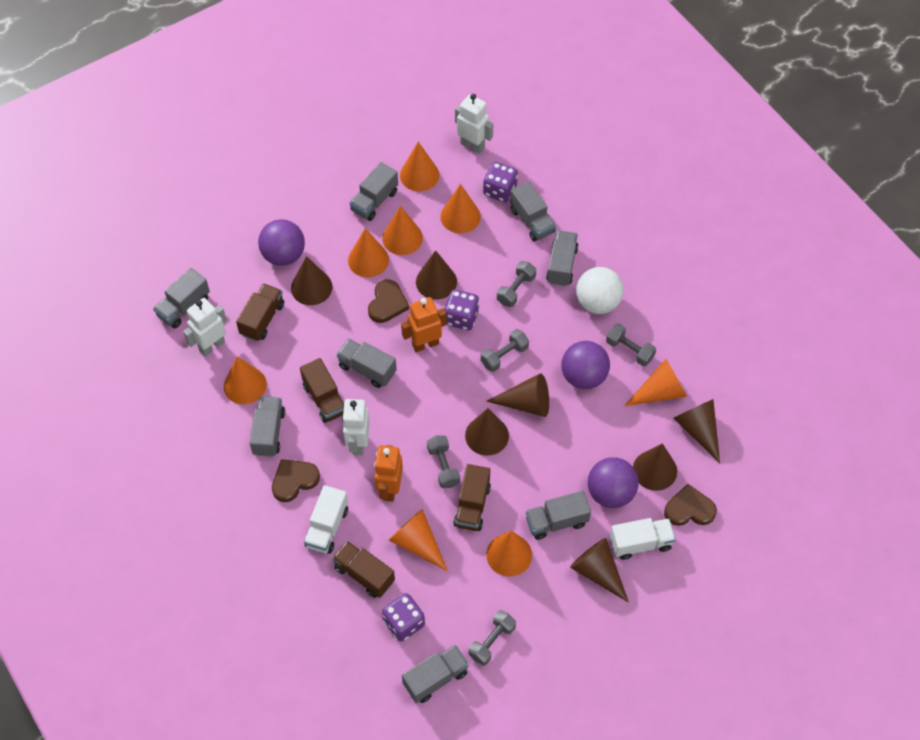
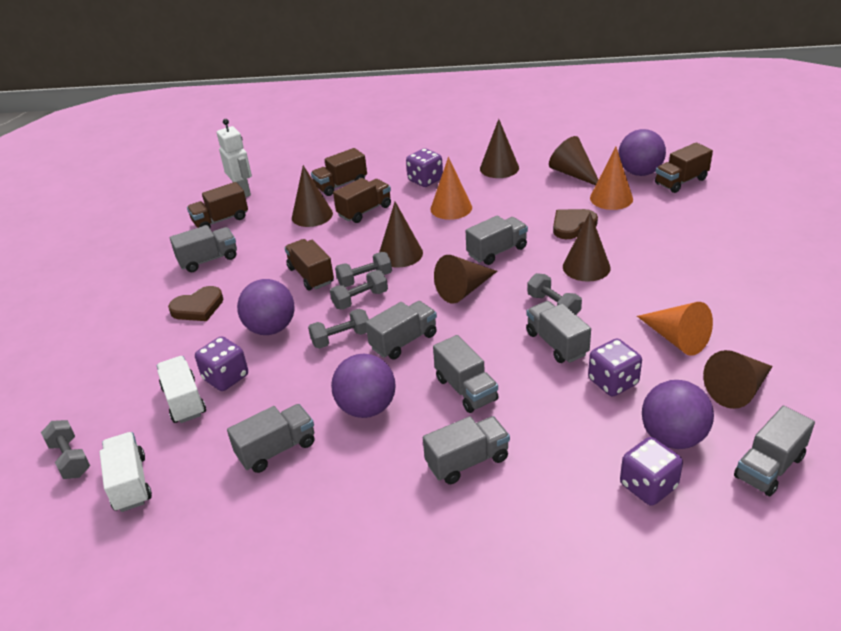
brown heart: 3 -> 2
brown truck: 4 -> 5
orange cone: 8 -> 3
orange robot: 2 -> 0
purple ball: 3 -> 4
purple dice: 3 -> 4
white ball: 1 -> 0
white robot: 3 -> 1

